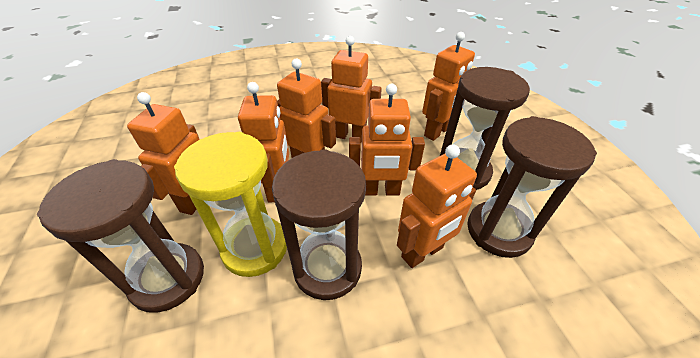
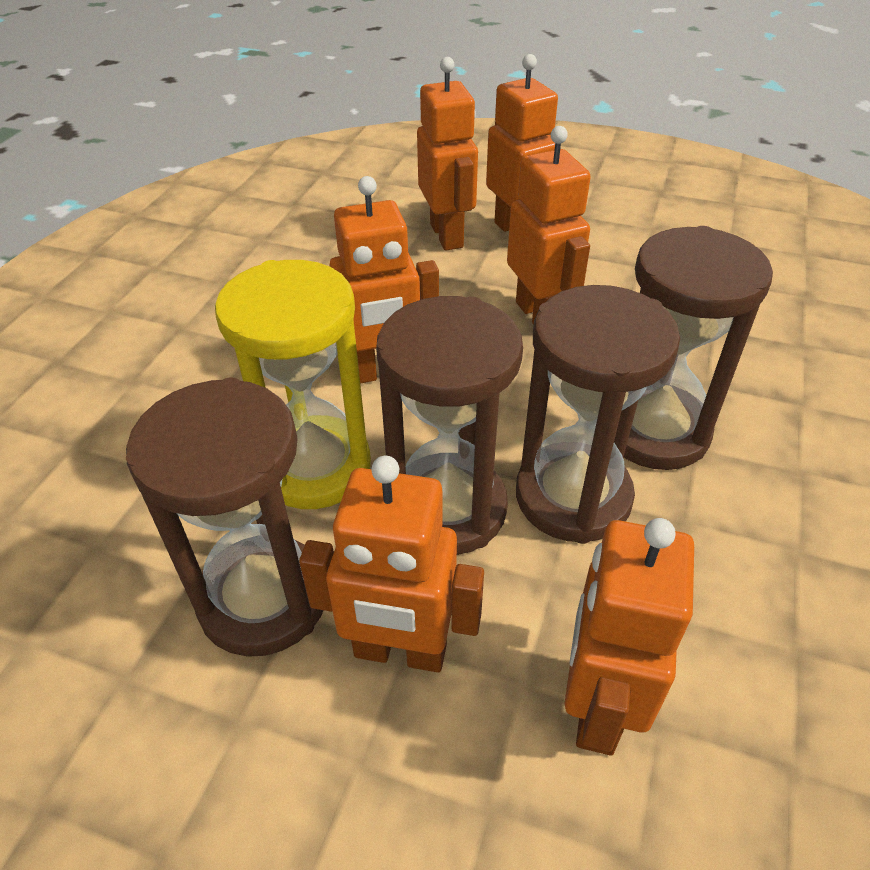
orange robot: 7 -> 6

